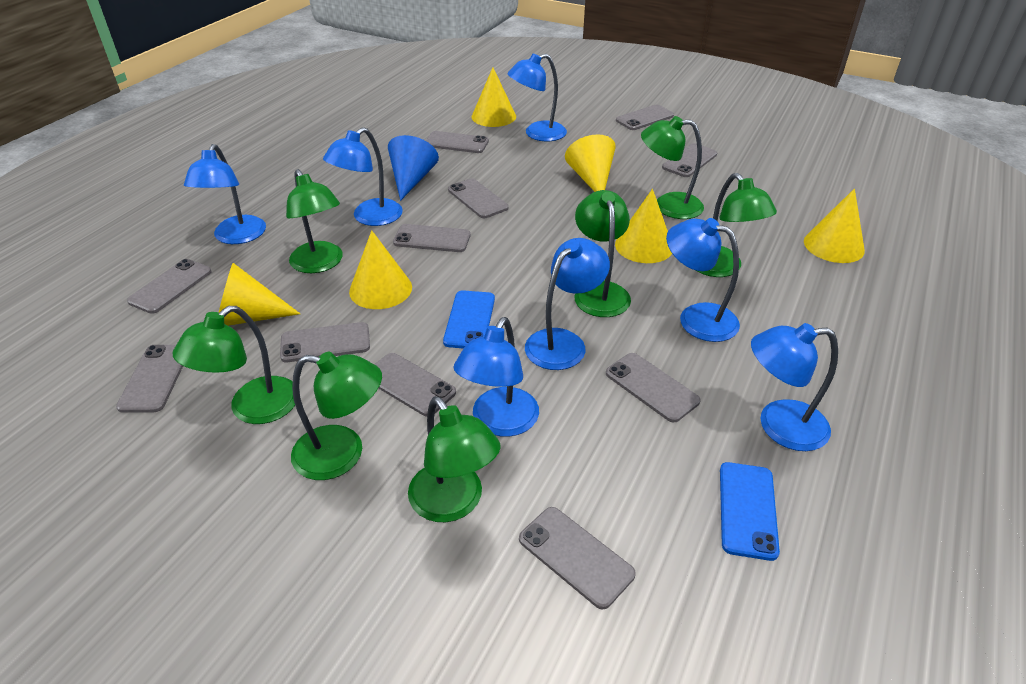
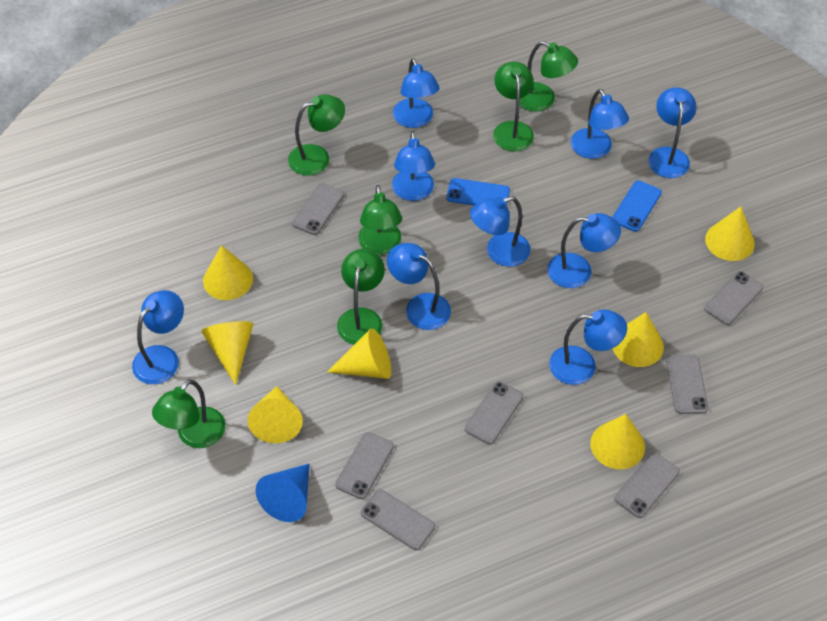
blue lamp: 7 -> 9
green lamp: 7 -> 6
grey phone: 11 -> 7
yellow cone: 6 -> 7

